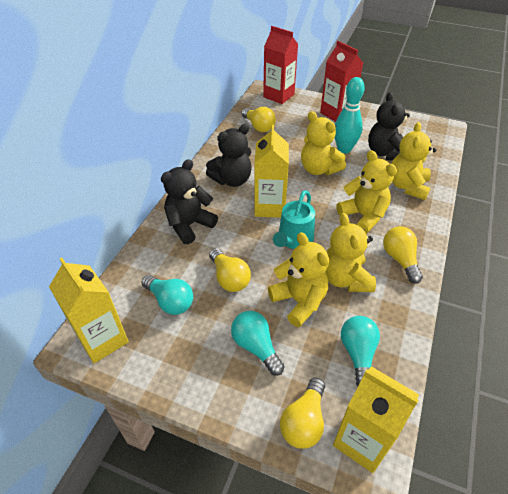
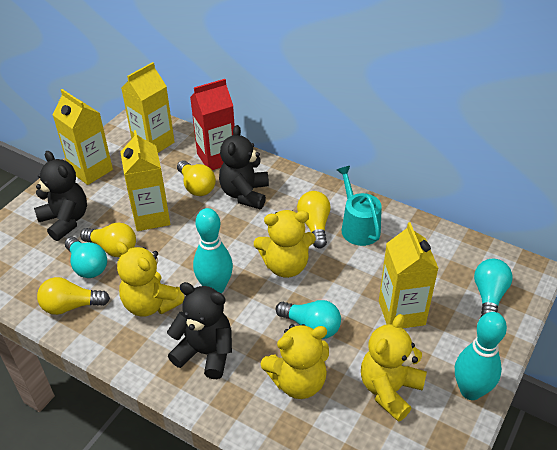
red carton: 2 -> 1
turquoise bowling pin: 1 -> 2
yellow carton: 3 -> 4
yellow teddy bear: 5 -> 4

